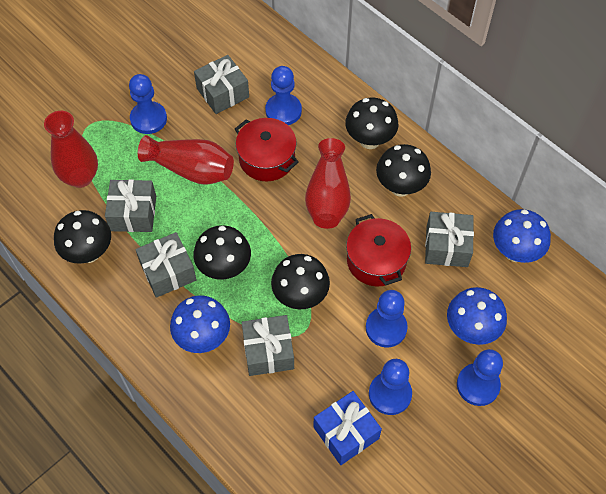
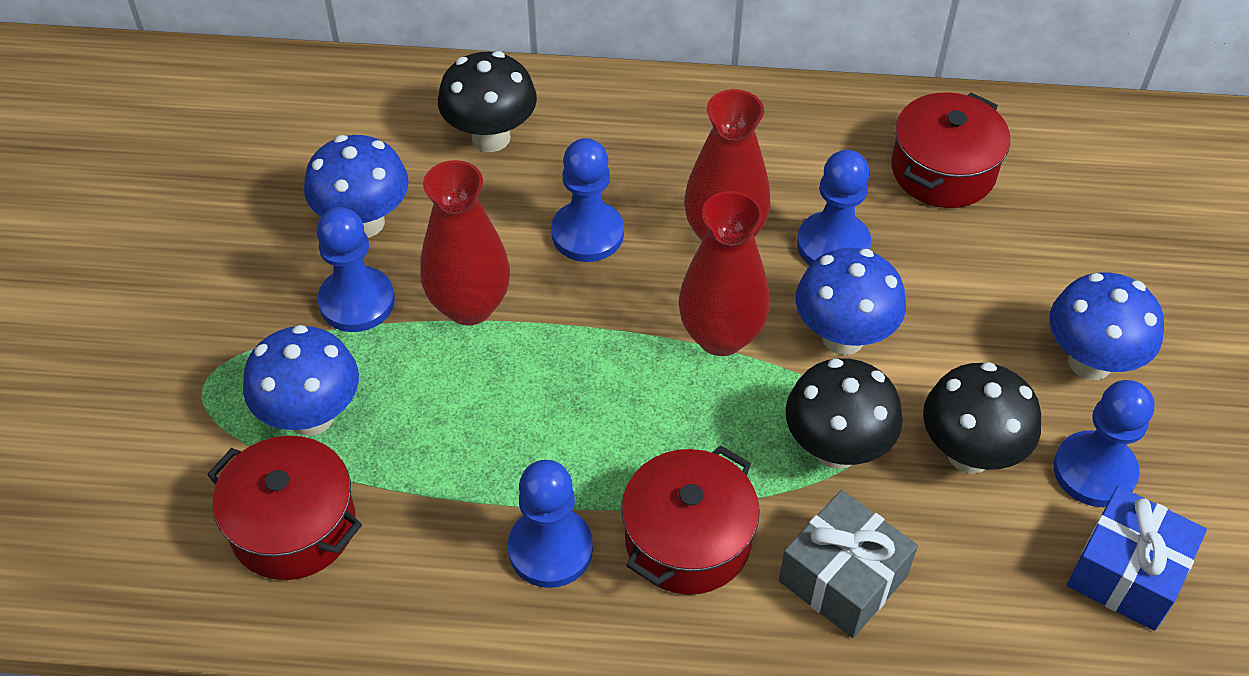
black mushroom: 5 -> 3
blue mushroom: 3 -> 4
grey gift: 5 -> 1
red pot: 2 -> 3

